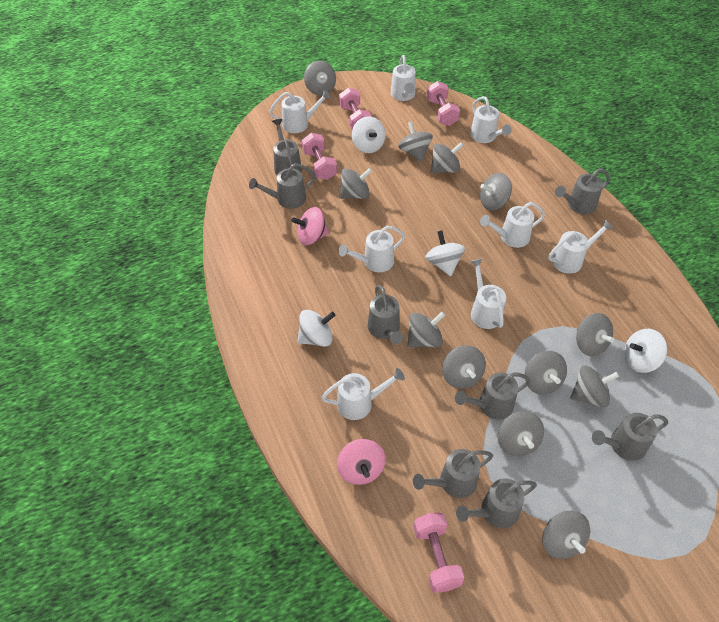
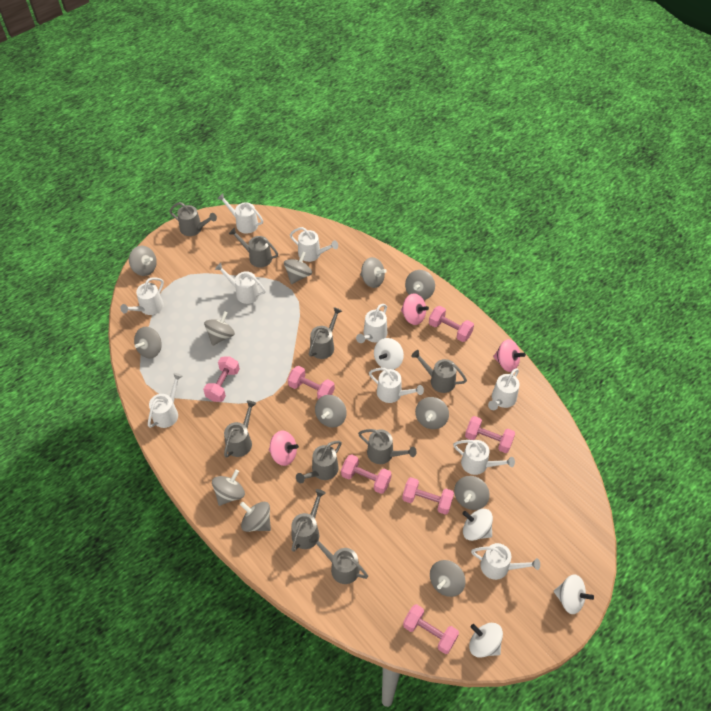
grey watering can: 8 -> 9
pink dumbbell: 4 -> 7
pink spinning top: 2 -> 3
white watering can: 8 -> 10

